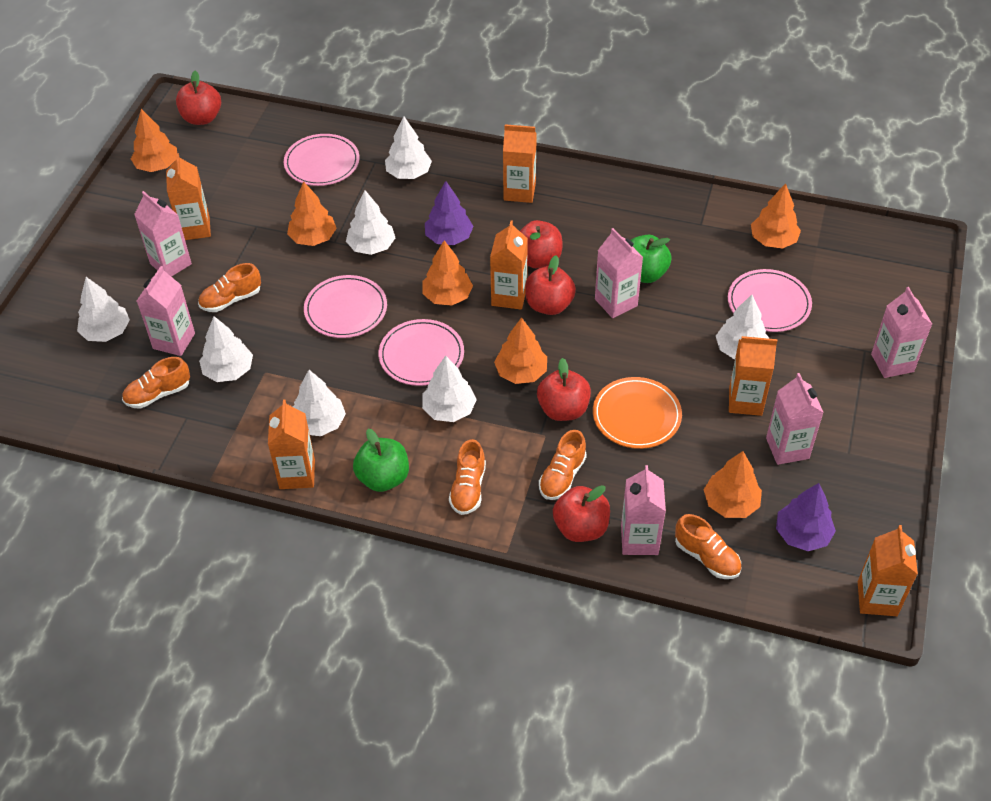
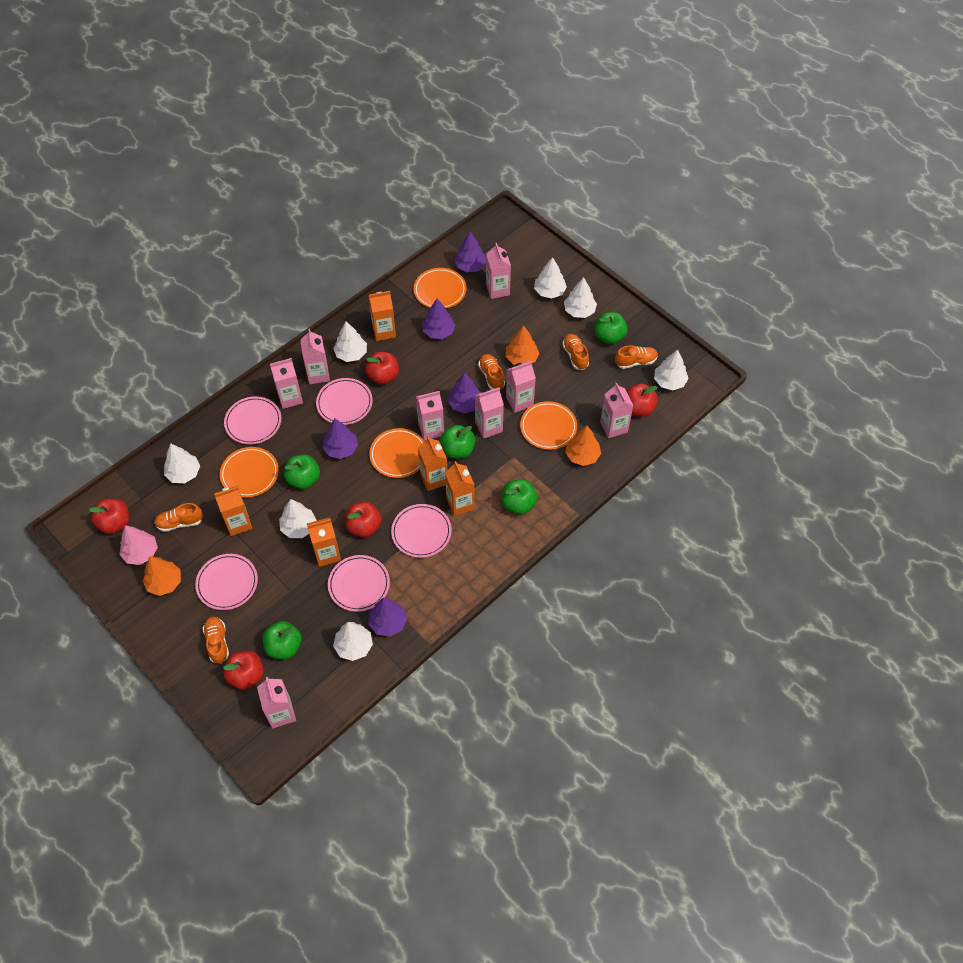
green apple: 2 -> 5
orange carton: 6 -> 5
orange plate: 1 -> 4
orange tree: 6 -> 3
pink carton: 6 -> 8
pink plate: 4 -> 5
pink tree: 0 -> 1
purple tree: 2 -> 5

